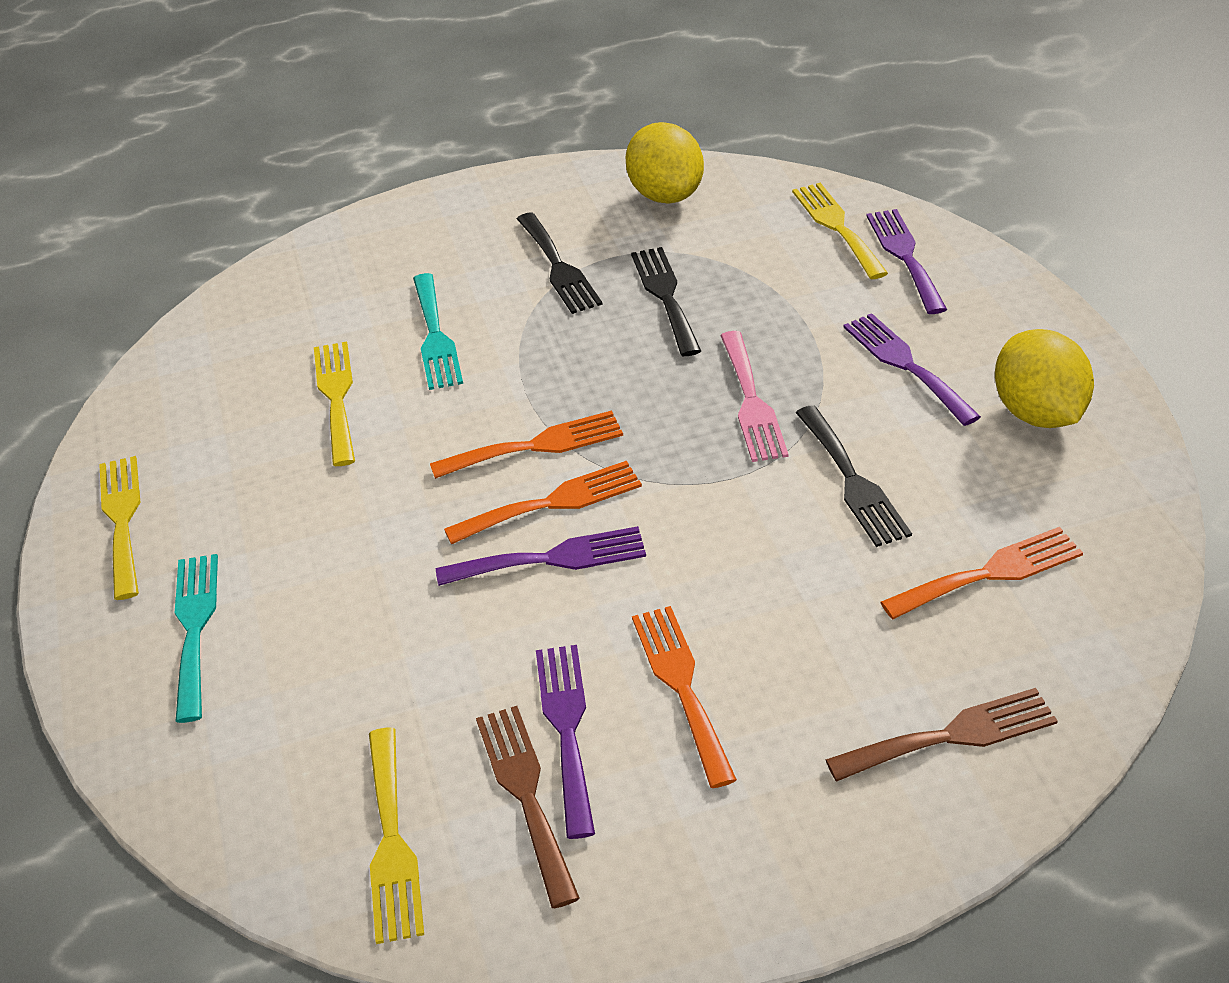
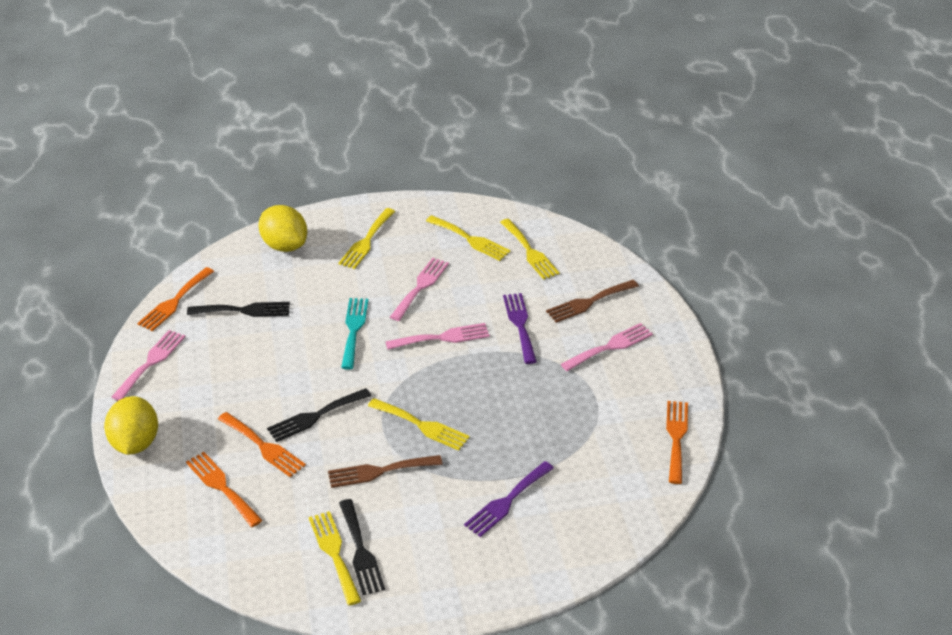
pink fork: 1 -> 4
purple fork: 4 -> 2
turquoise fork: 2 -> 1
yellow fork: 4 -> 5

